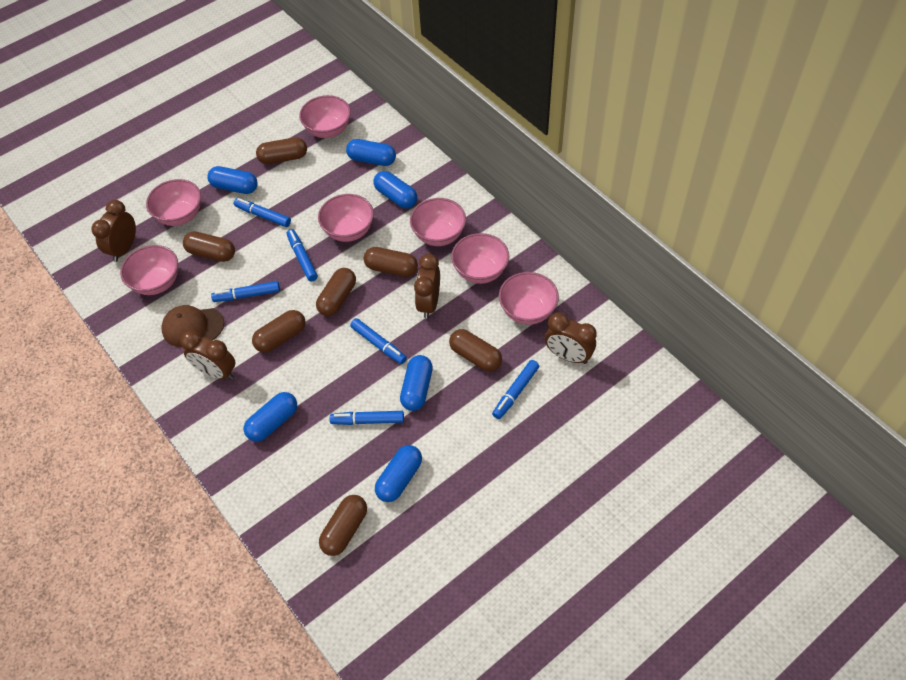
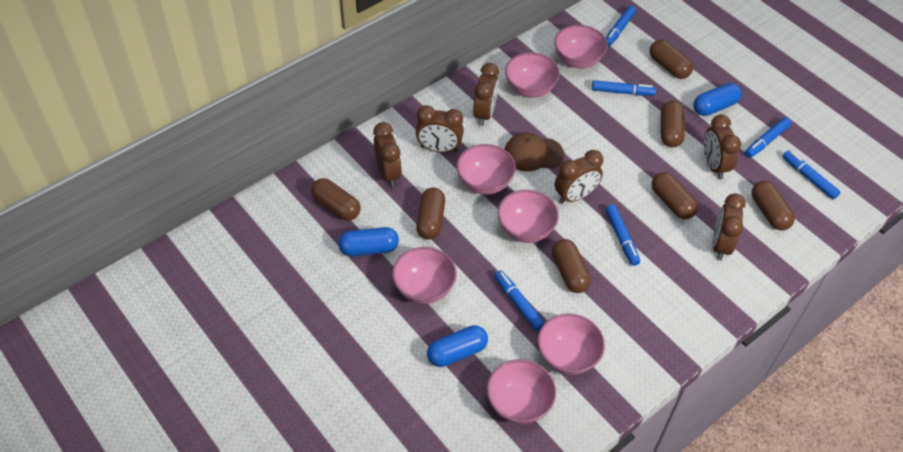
blue capsule: 6 -> 3
brown clock: 4 -> 6

